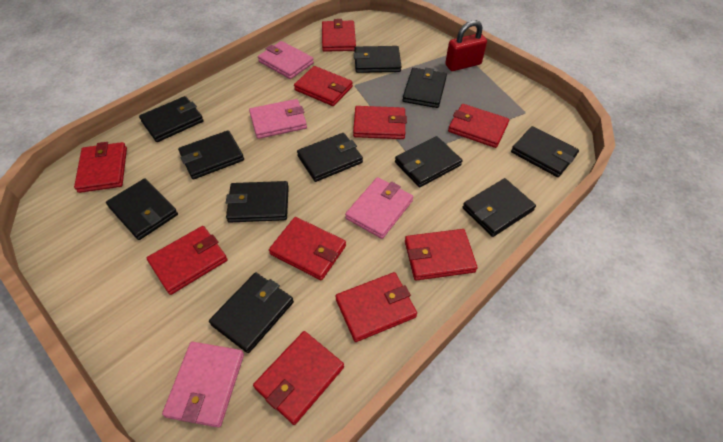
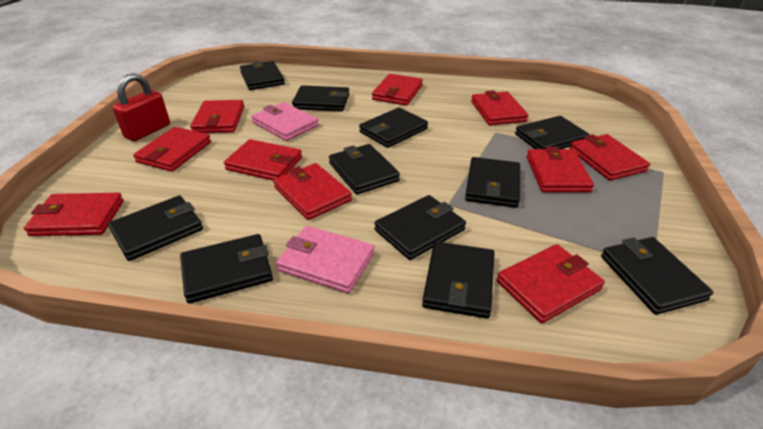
pink wallet: 4 -> 2

